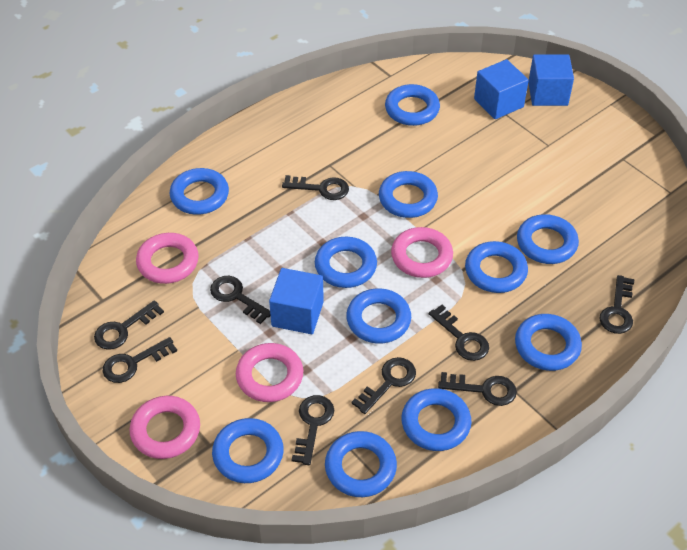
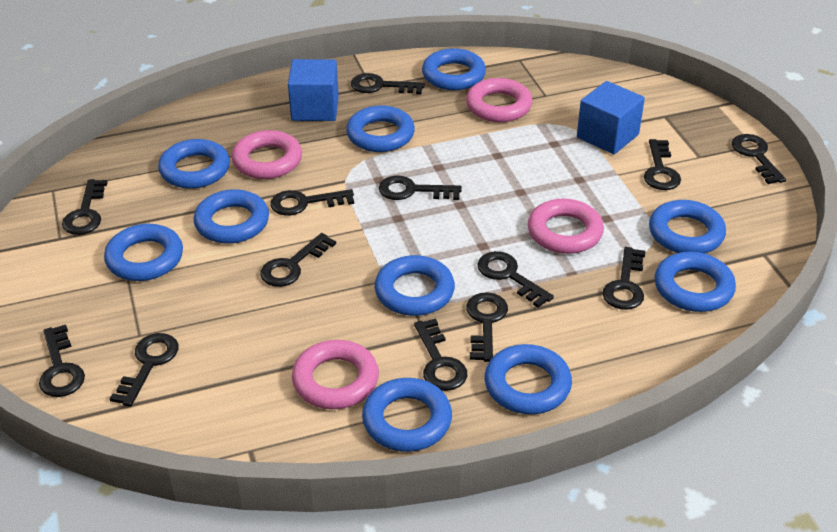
black key: 9 -> 13
blue cube: 3 -> 2
blue ring: 11 -> 10

